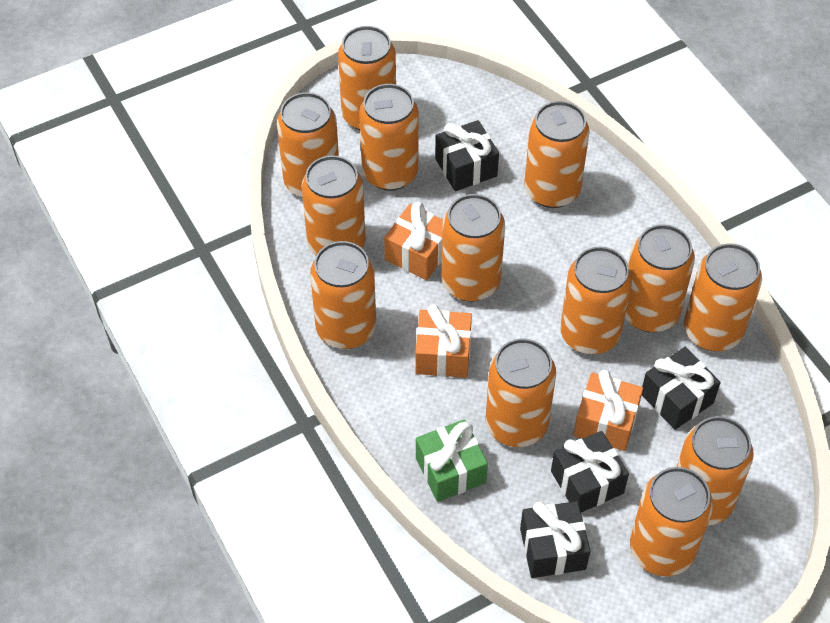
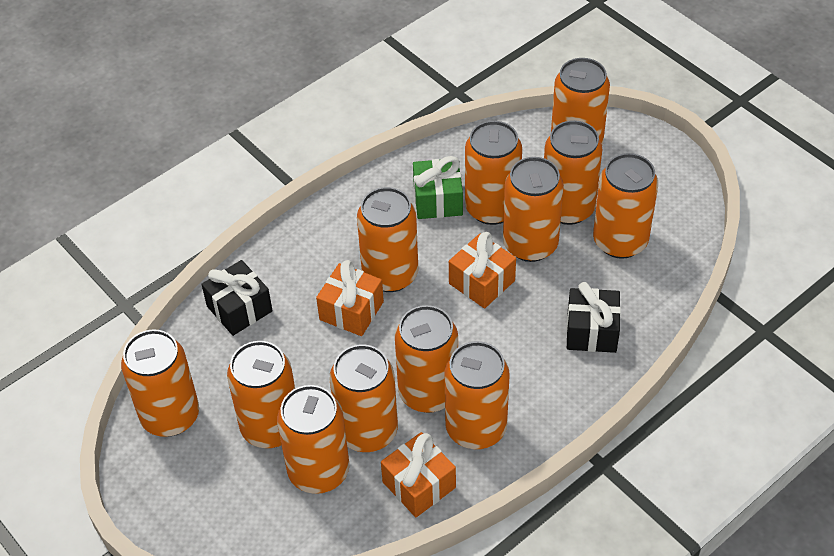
black gift: 4 -> 2
orange can: 13 -> 12

